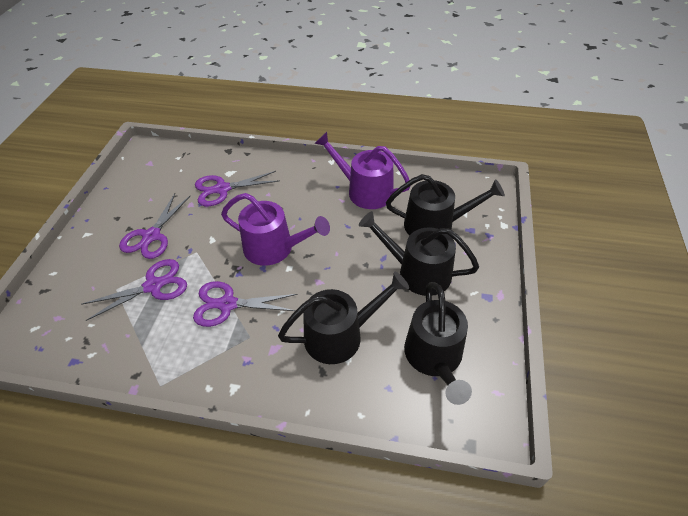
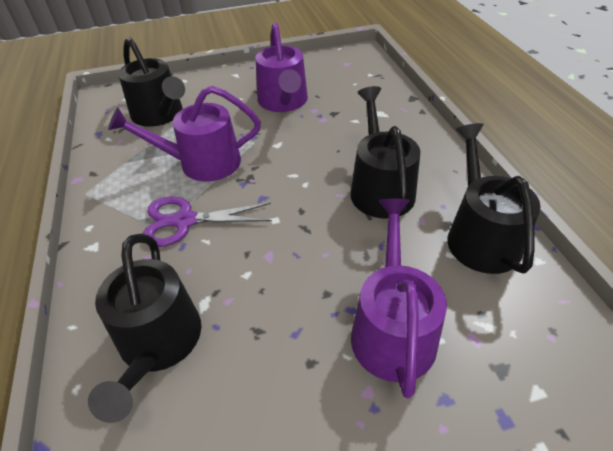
purple scissors: 4 -> 1
purple watering can: 2 -> 3

